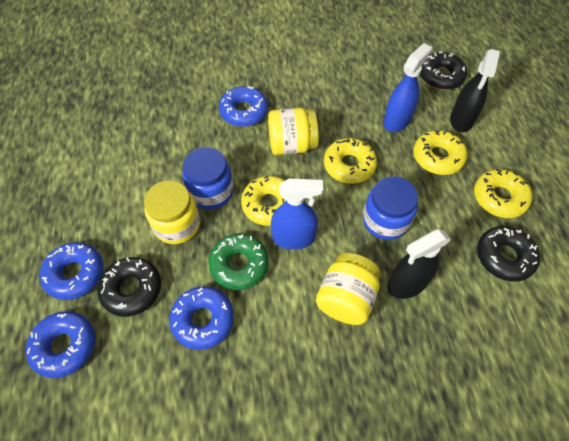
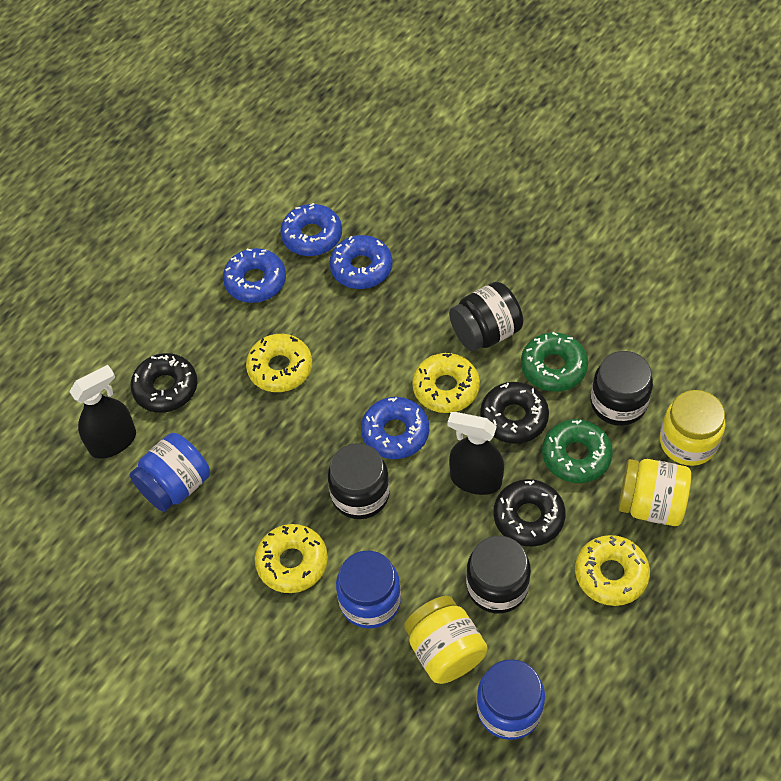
black jar: 0 -> 4
blue jar: 2 -> 3
blue spray bottle: 2 -> 0
green donut: 1 -> 2

